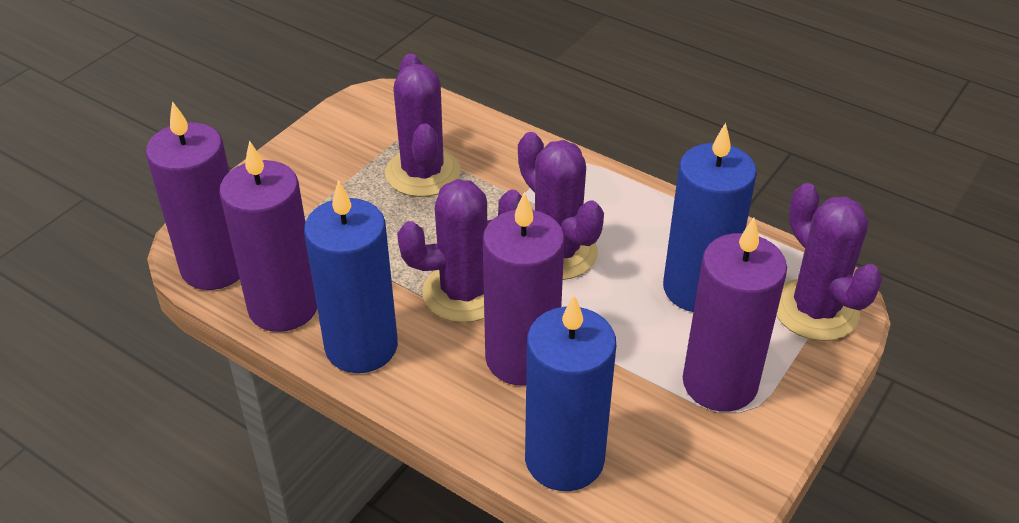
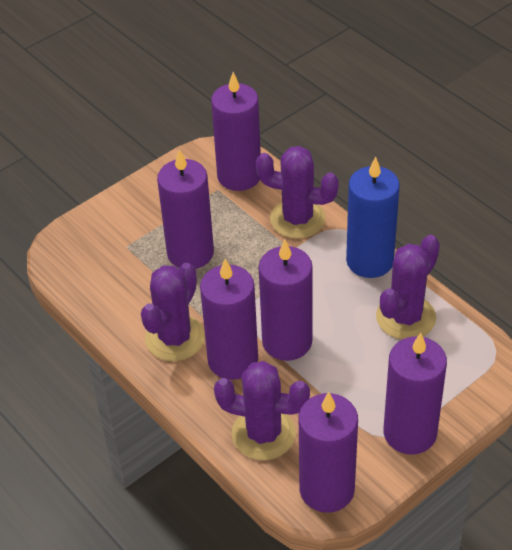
blue candle: 3 -> 1
purple candle: 4 -> 6

